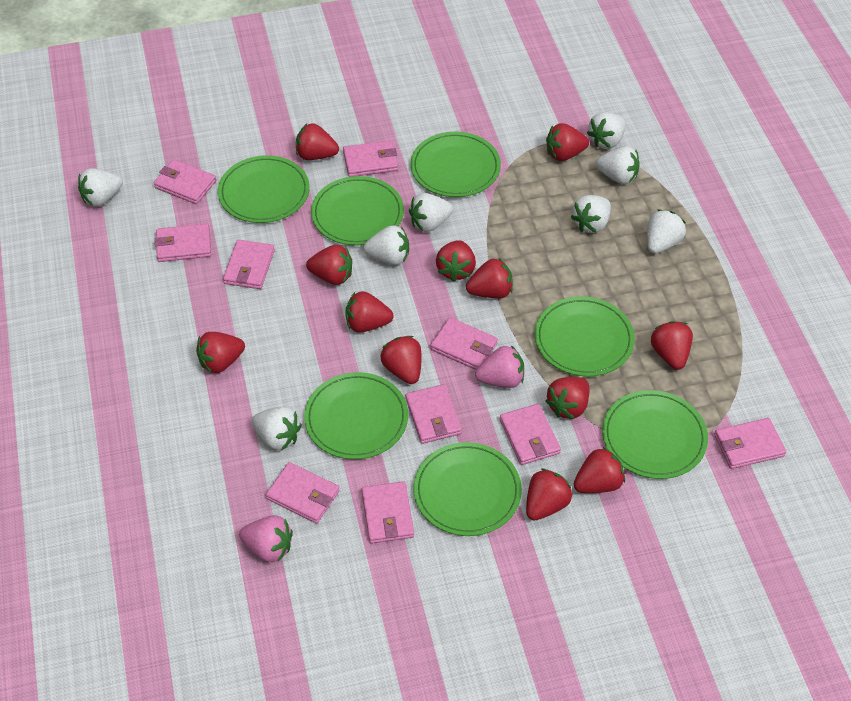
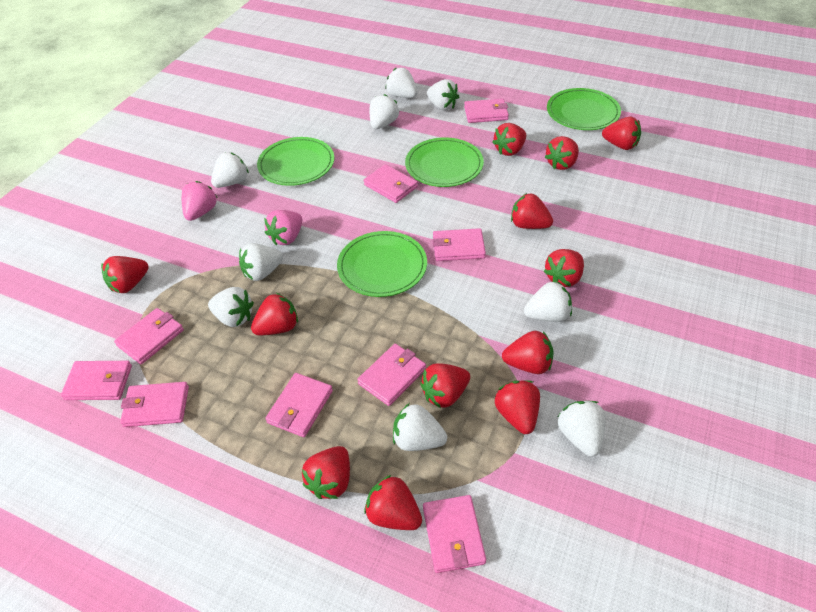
green plate: 7 -> 4
pink wallet: 10 -> 9
white strawberry: 8 -> 9

